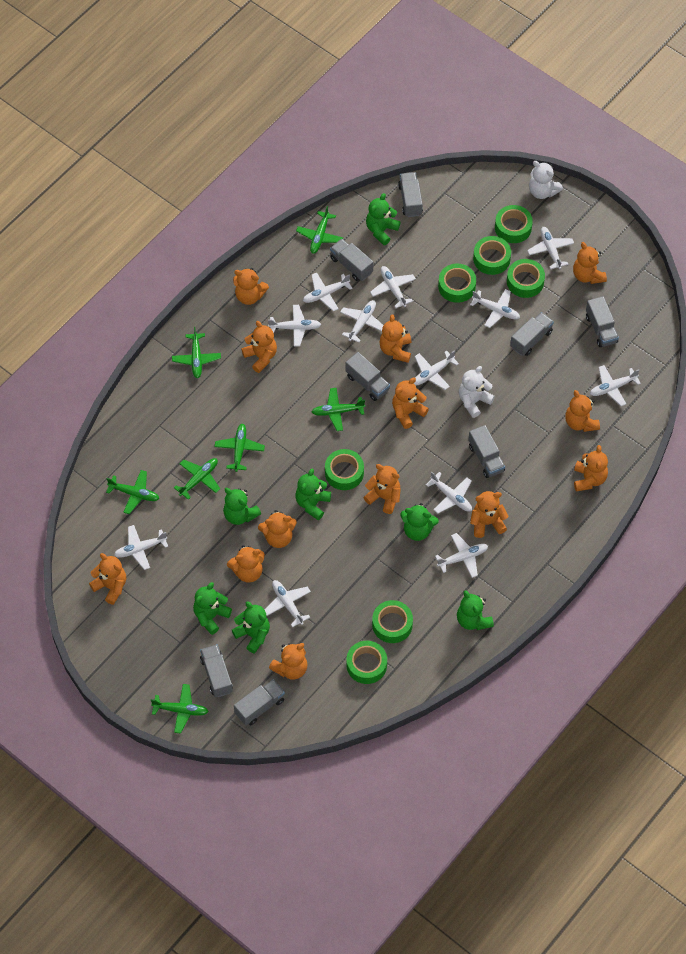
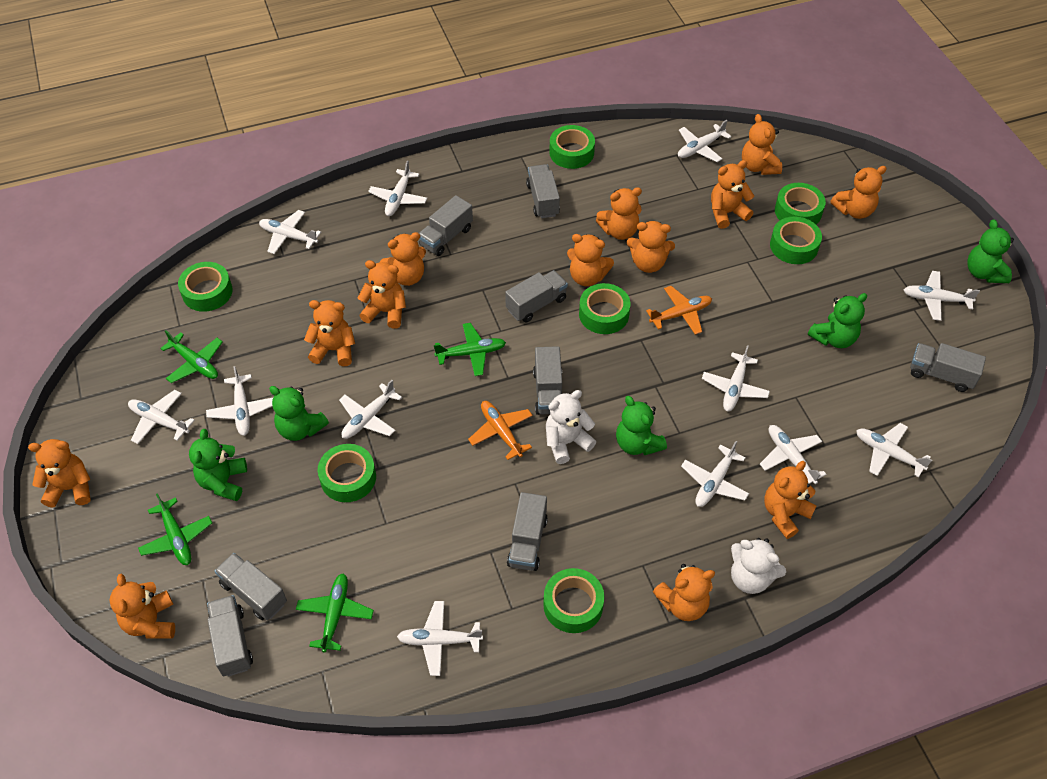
green plane: 7 -> 4
green teddy bear: 7 -> 5
orange plane: 0 -> 2

